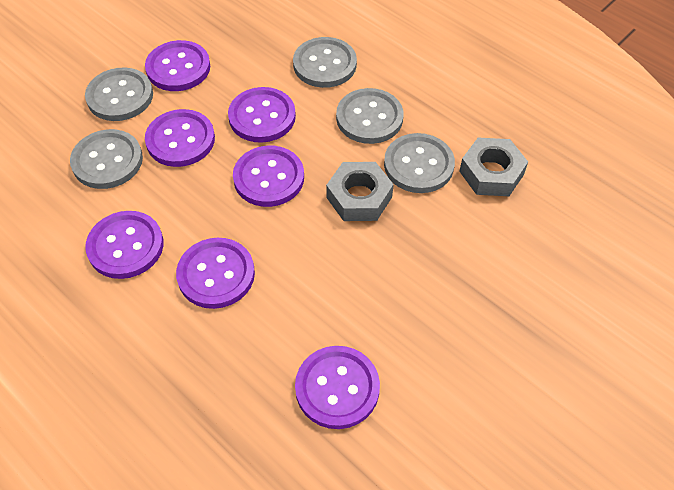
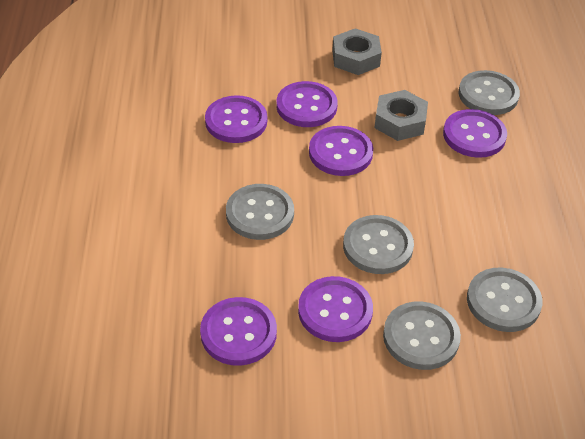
purple button: 7 -> 6

